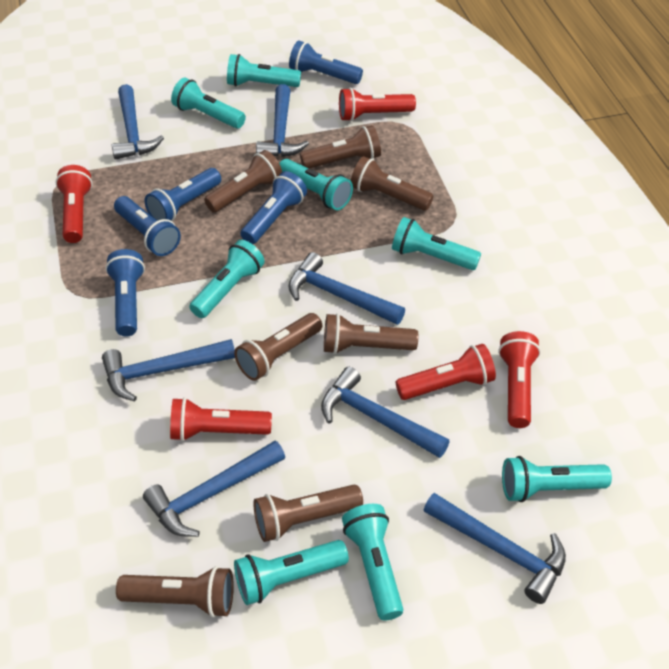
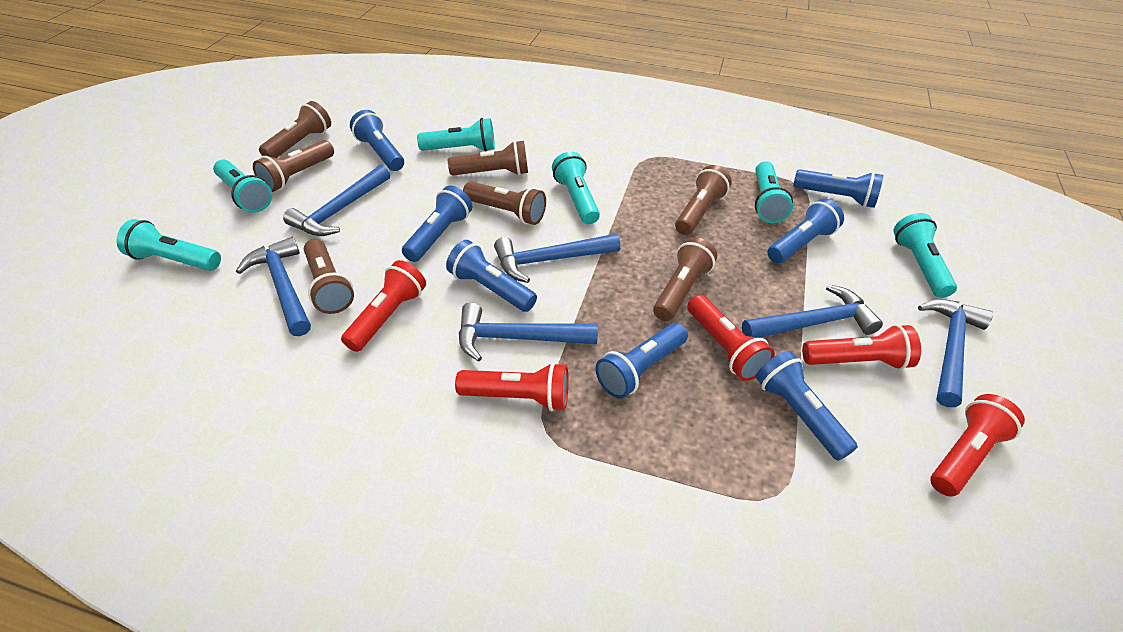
blue flashlight: 5 -> 7
blue hammer: 7 -> 6
turquoise flashlight: 8 -> 6

